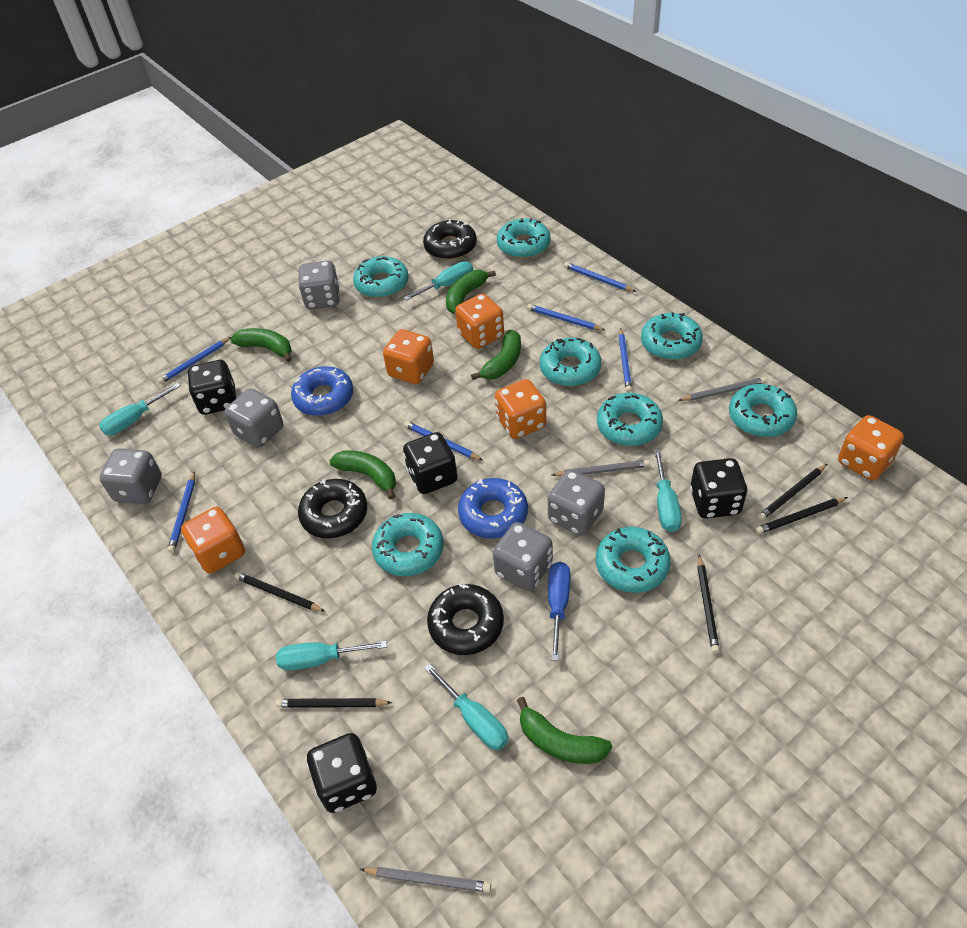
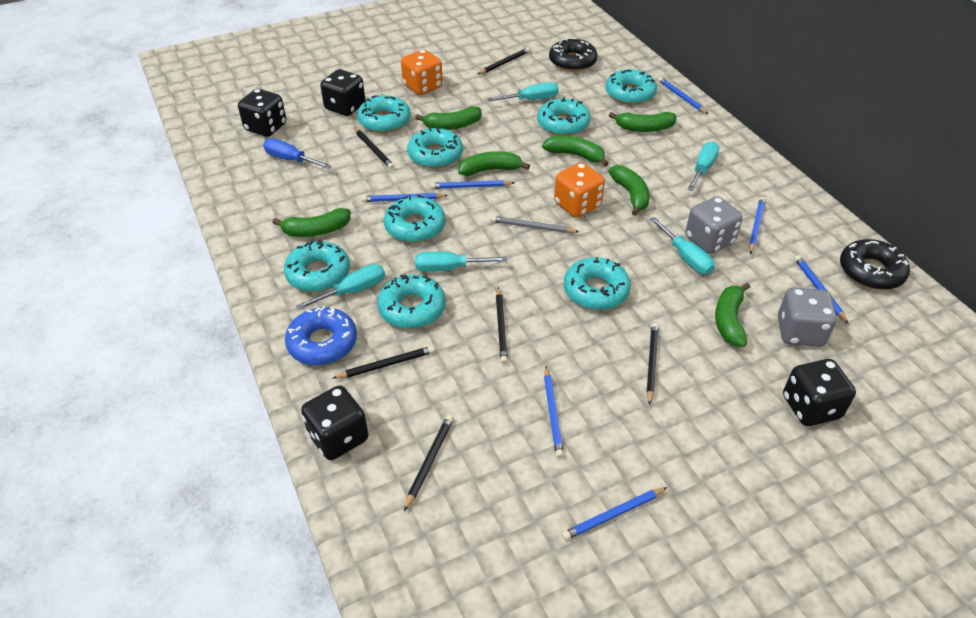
black donut: 3 -> 2
black pencil: 5 -> 6
blue donut: 2 -> 1
blue pencil: 6 -> 7
green banana: 5 -> 7
grey dice: 5 -> 2
grey pencil: 3 -> 1
orange dice: 5 -> 2

